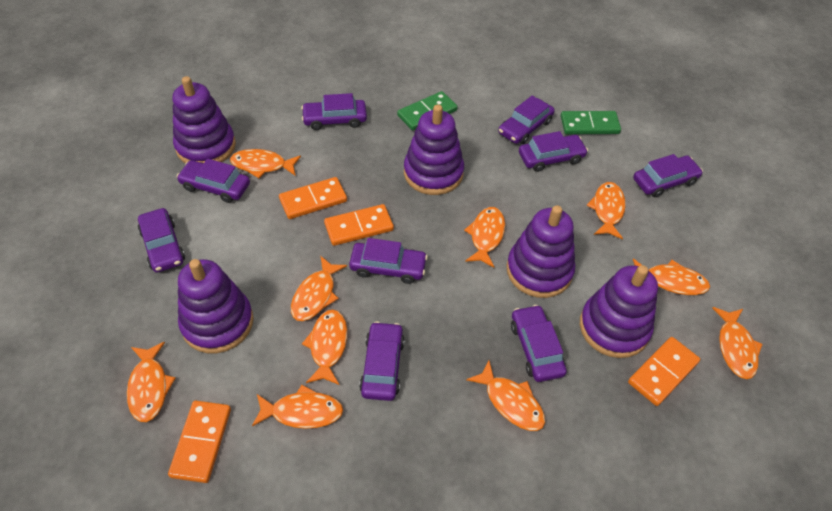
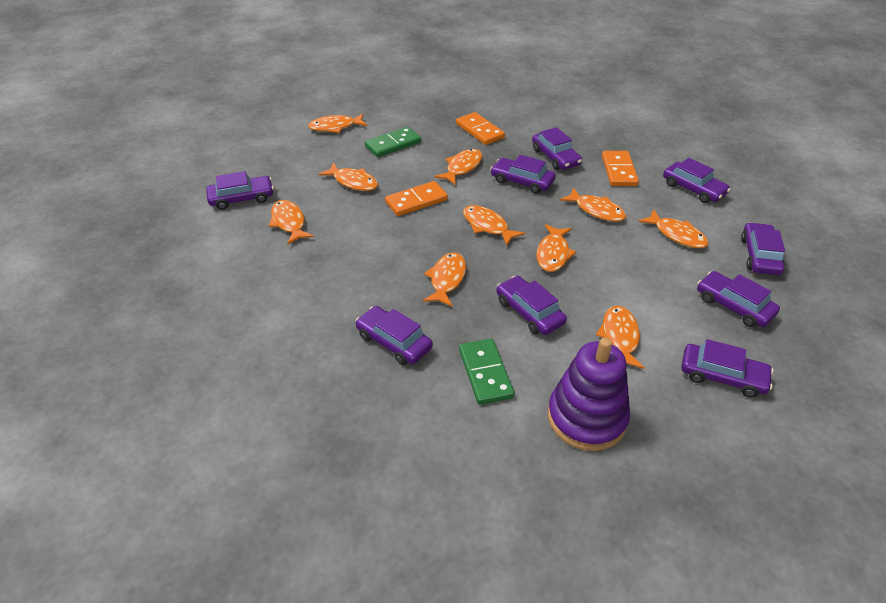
orange domino: 4 -> 3
purple stacking toy: 5 -> 1

